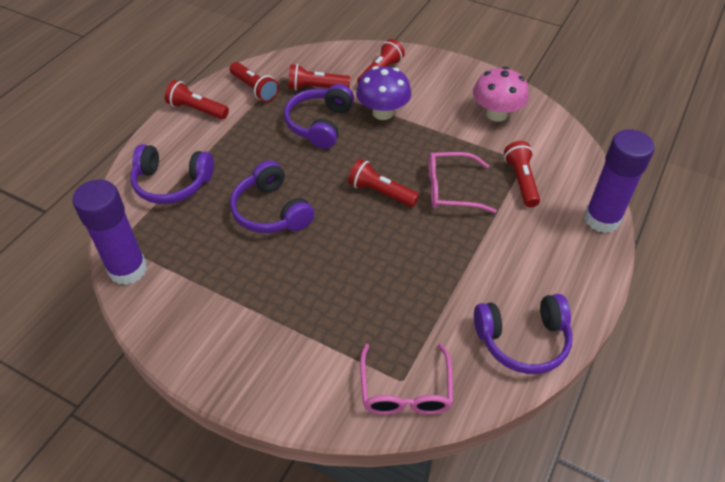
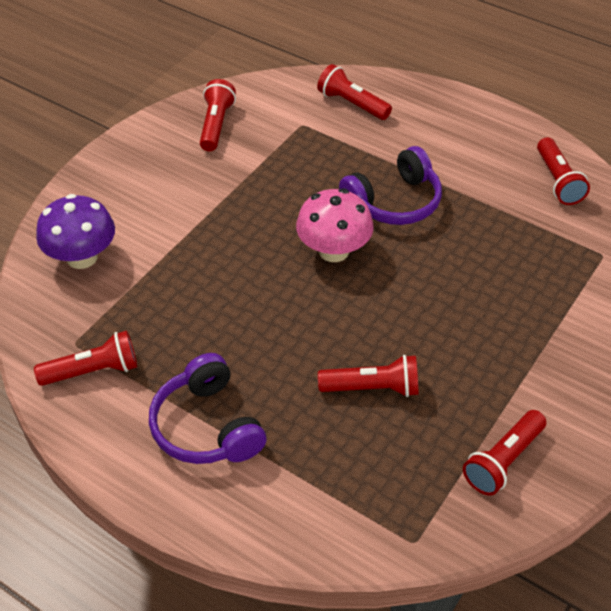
pink glasses: 2 -> 0
purple glue stick: 2 -> 0
purple headphones: 4 -> 2

